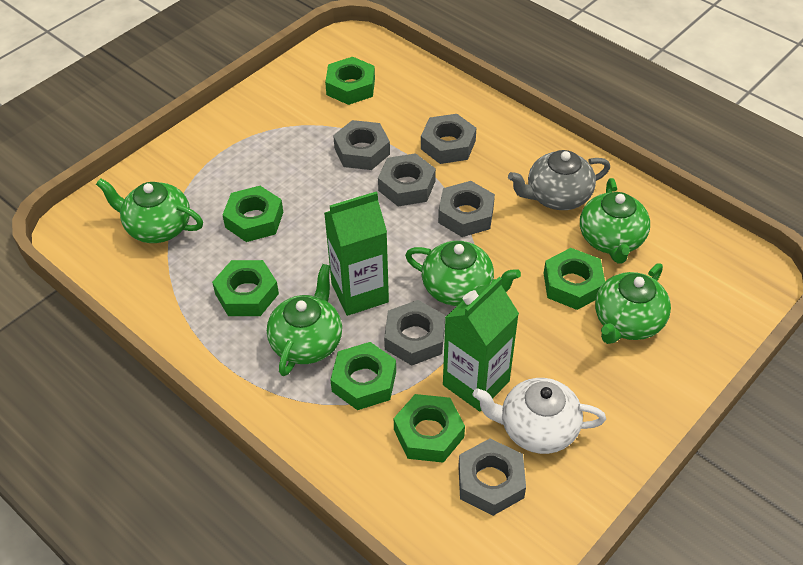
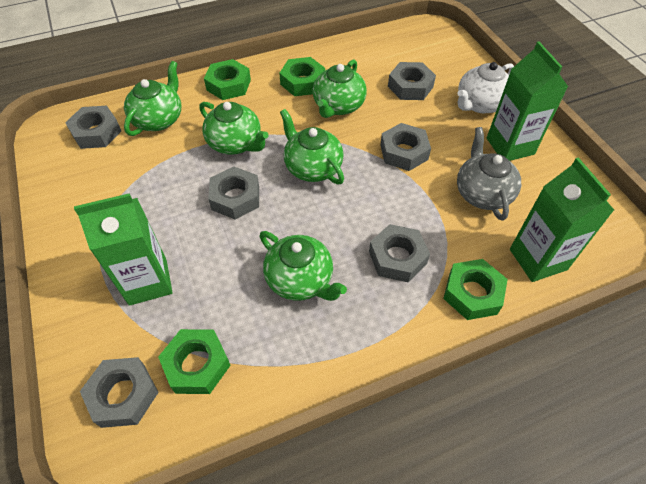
green carton: 2 -> 3
green nut: 6 -> 4

